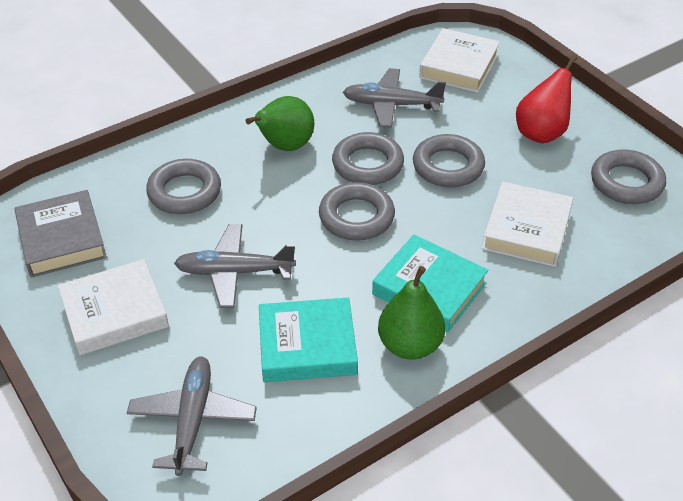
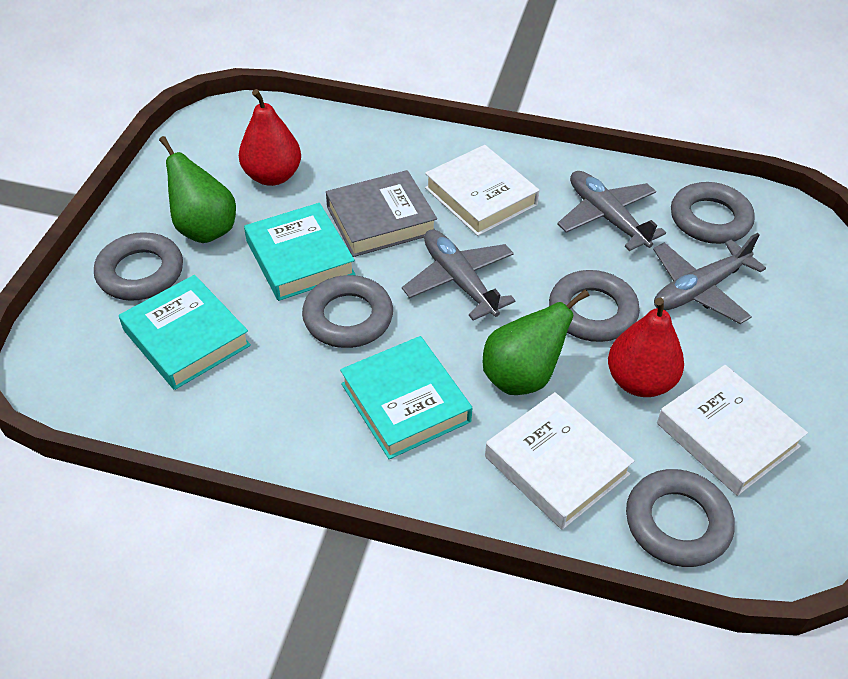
red pear: 1 -> 2
turquoise book: 2 -> 3

